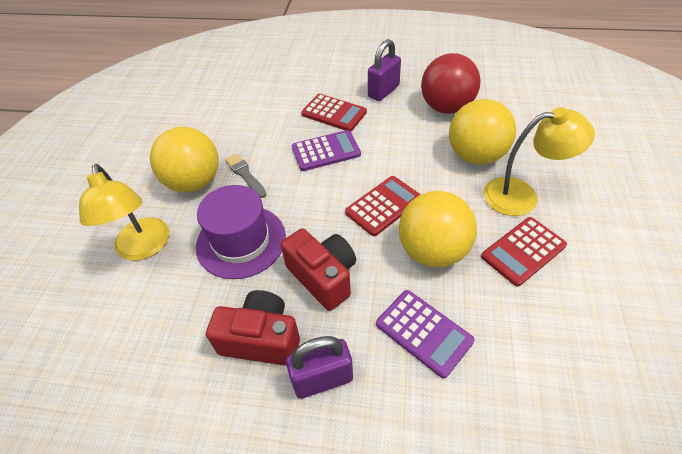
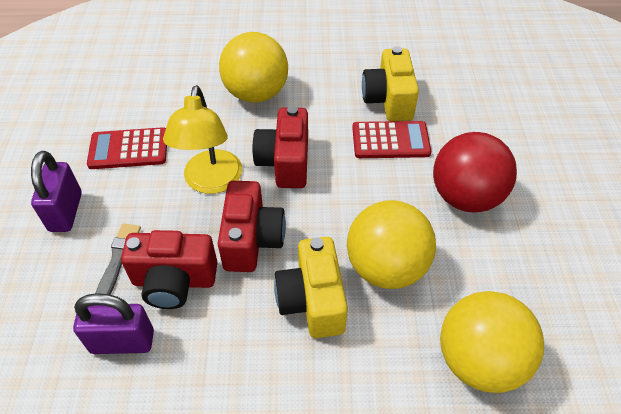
purple calculator: 2 -> 0
purple hat: 1 -> 0
red calculator: 3 -> 2
red camera: 2 -> 3
yellow camera: 0 -> 2
yellow lamp: 2 -> 1

